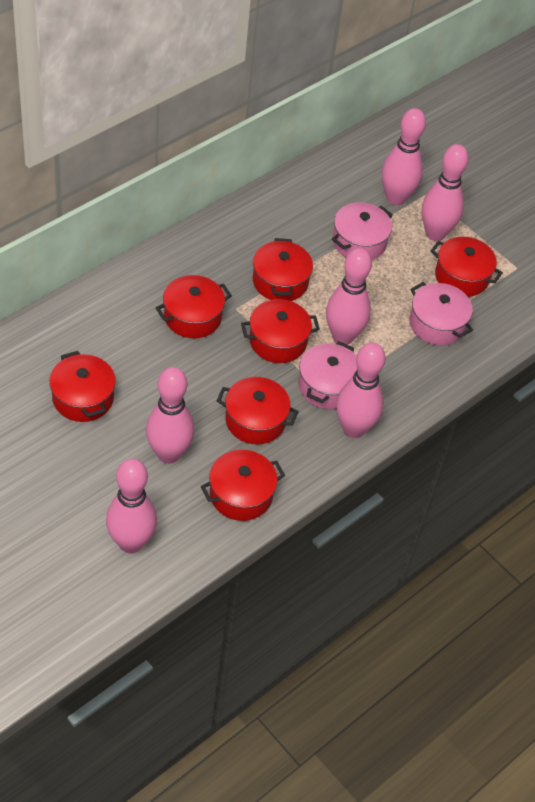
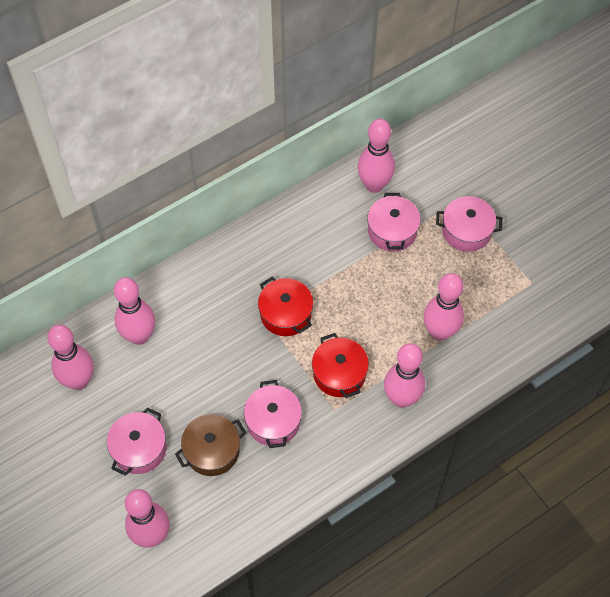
brown pot: 0 -> 1
pink pot: 3 -> 4
red pot: 7 -> 2

